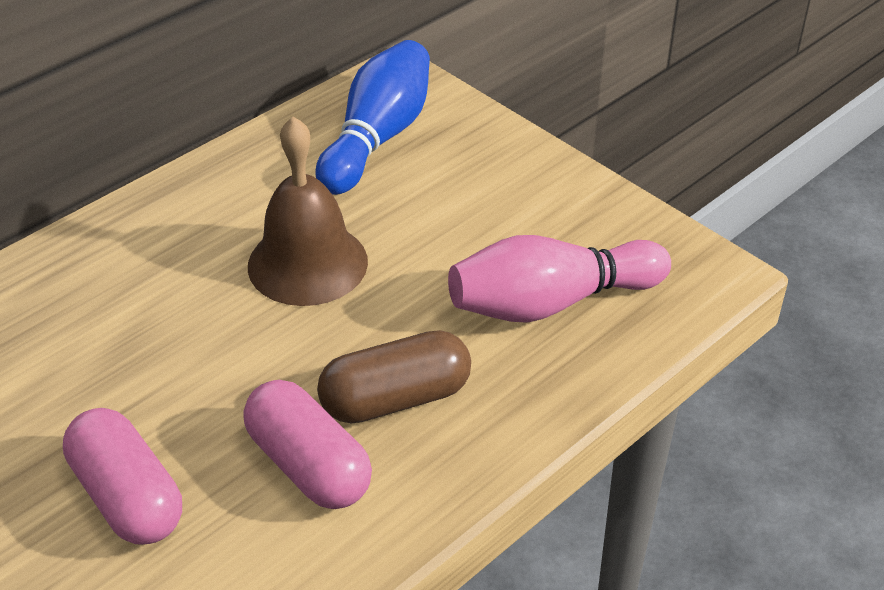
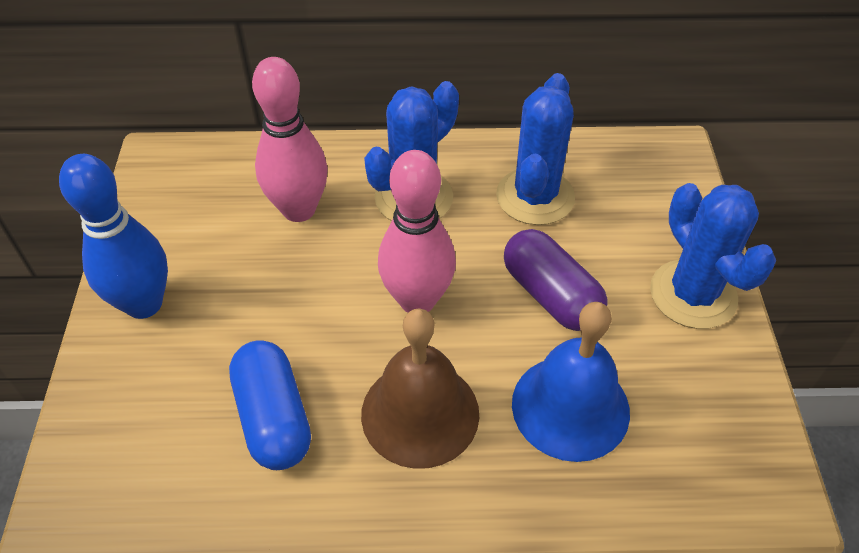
blue bell: 0 -> 1
blue cactus: 0 -> 3
blue capsule: 0 -> 1
brown capsule: 1 -> 0
pink bowling pin: 1 -> 2
pink capsule: 2 -> 0
purple capsule: 0 -> 1

